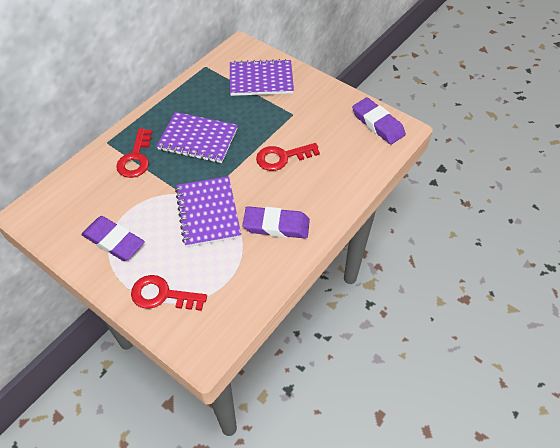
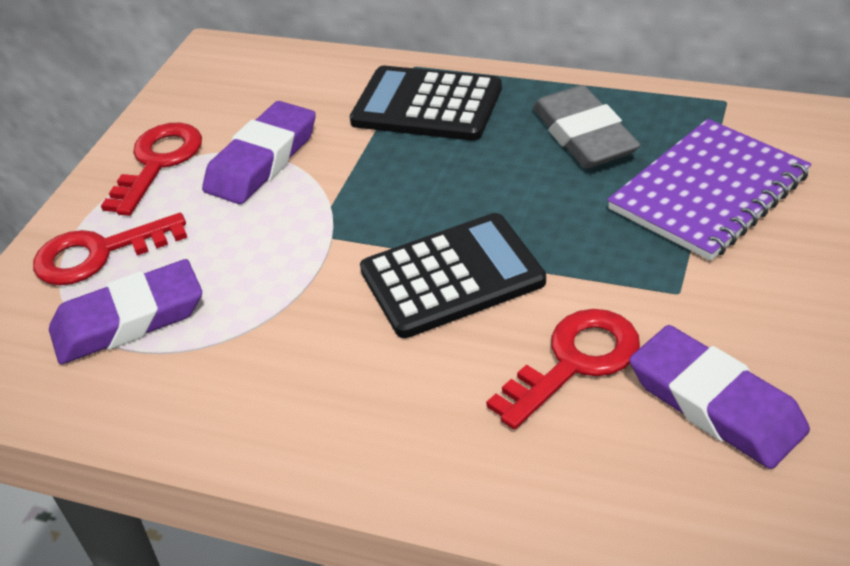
black calculator: 0 -> 2
grey eraser: 0 -> 1
purple notebook: 3 -> 1

